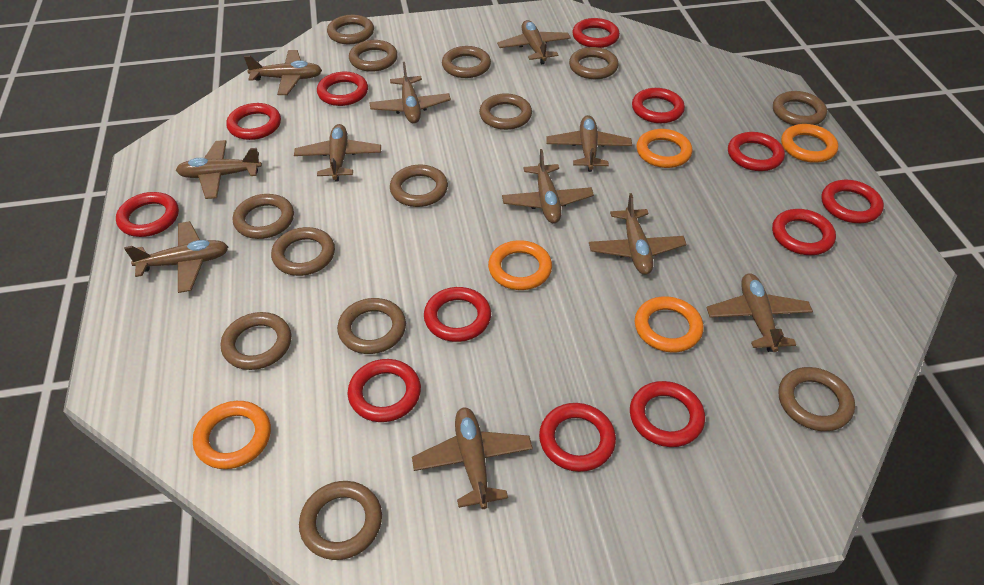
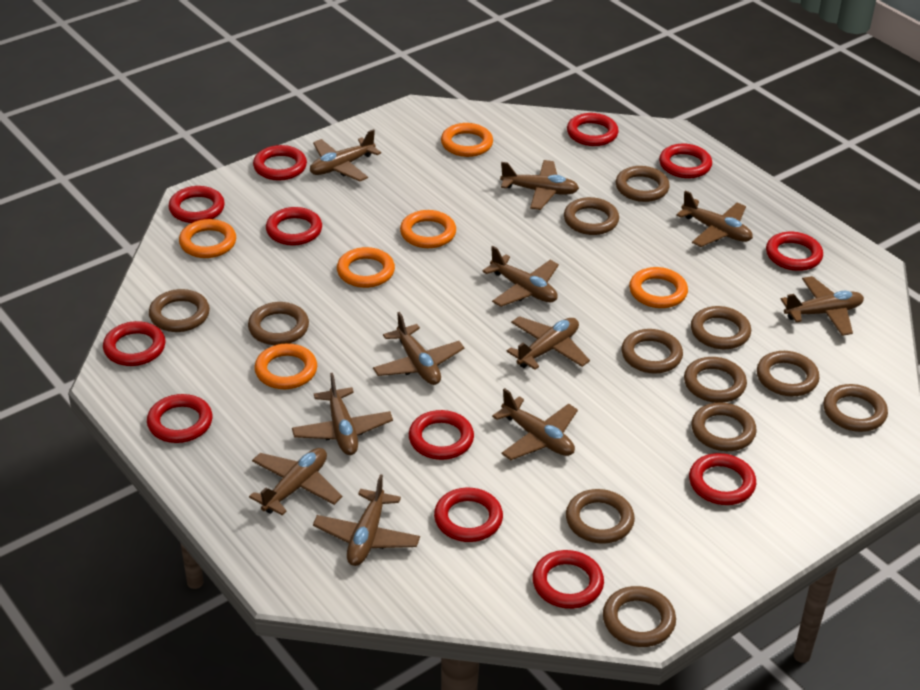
brown ring: 13 -> 12
orange ring: 5 -> 6

